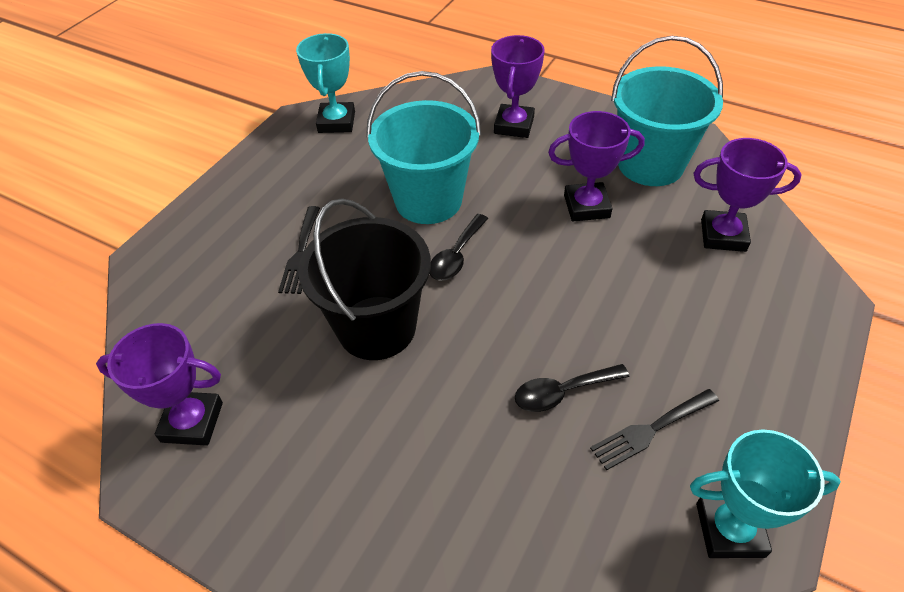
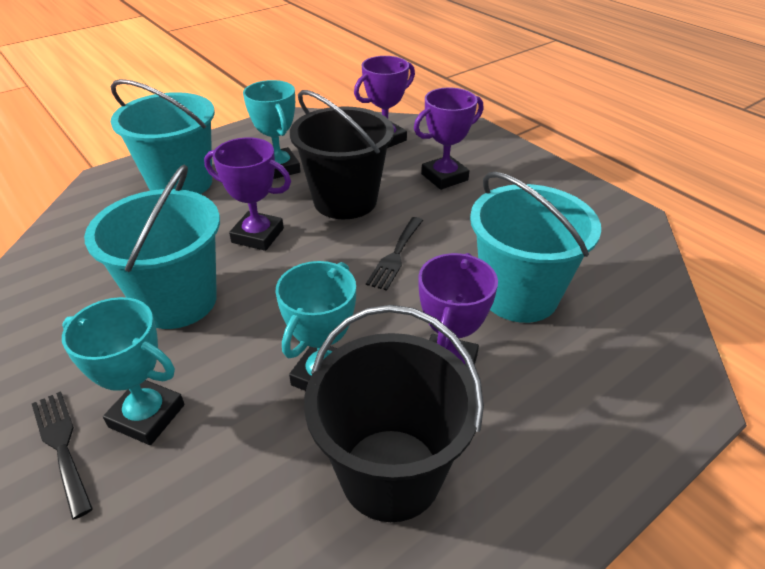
black bucket: 1 -> 2
black spoon: 2 -> 0
turquoise bucket: 2 -> 3
turquoise trophy: 2 -> 3

